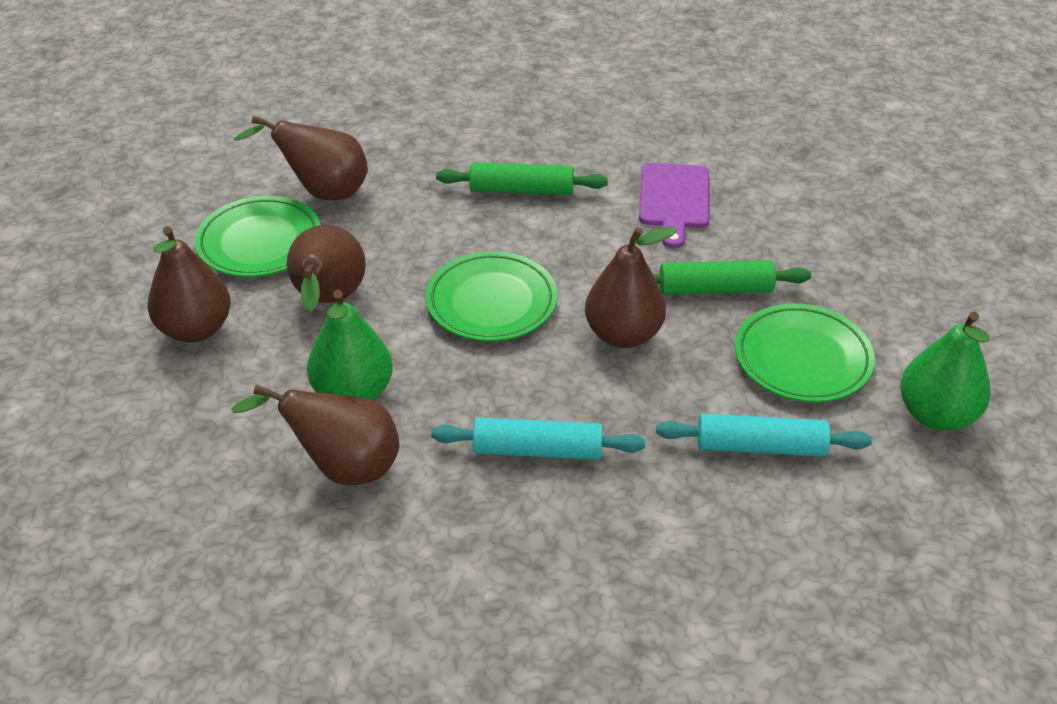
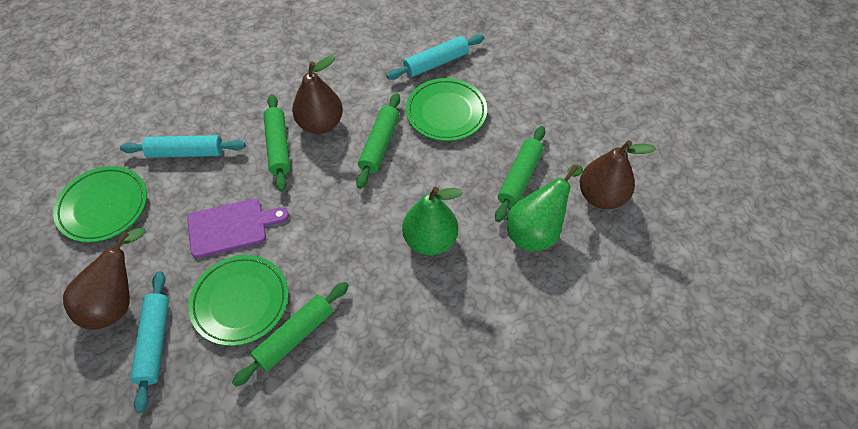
brown pear: 5 -> 3
green rolling pin: 2 -> 4
turquoise rolling pin: 2 -> 3

